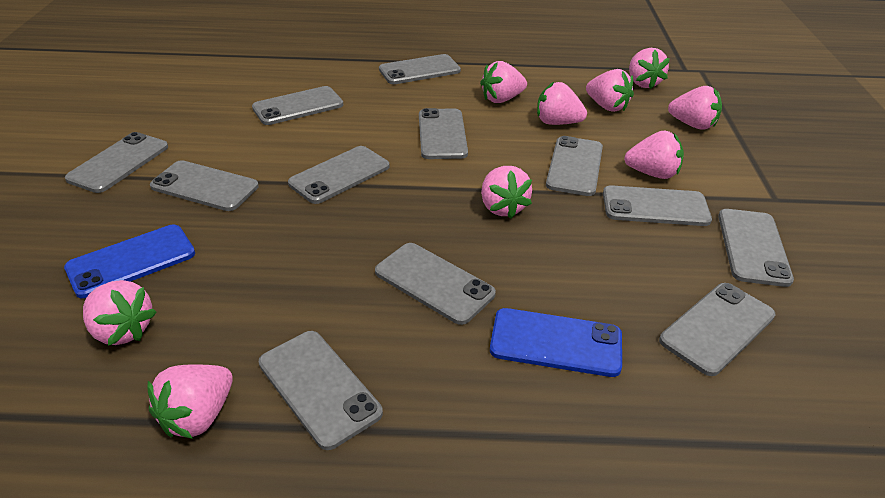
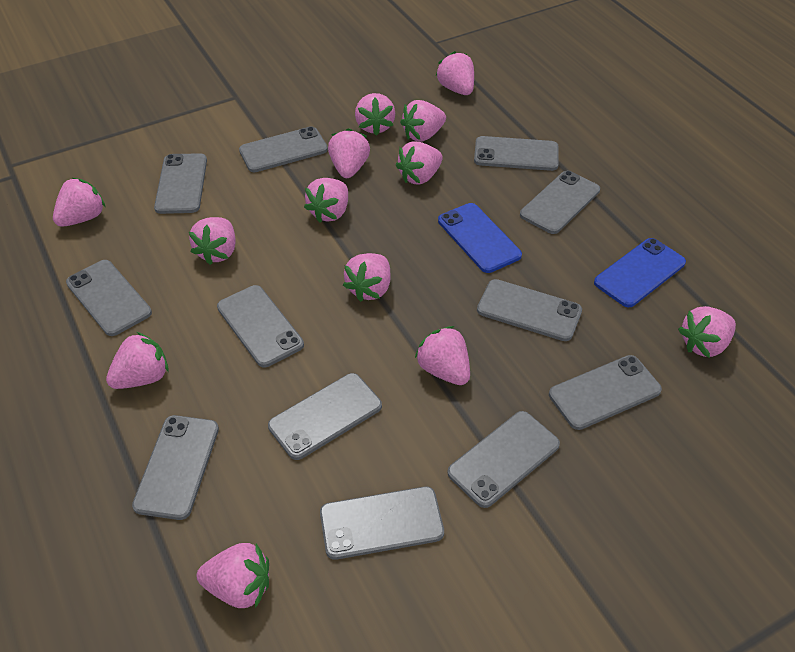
pink strawberry: 9 -> 13

